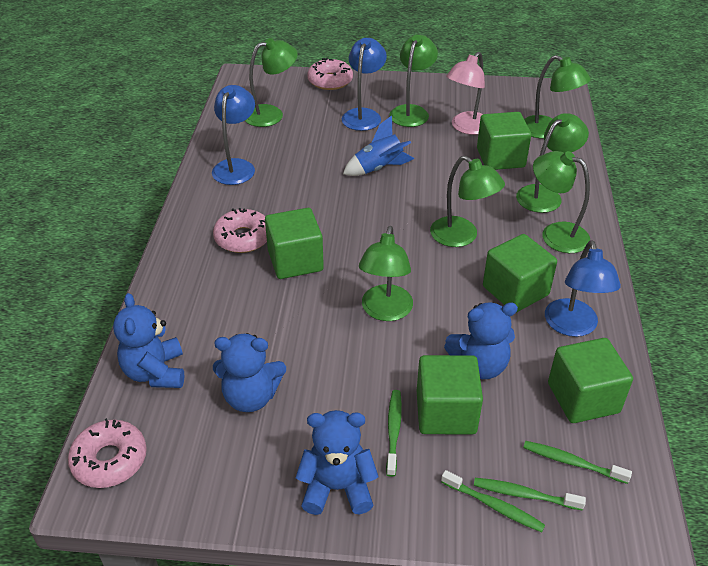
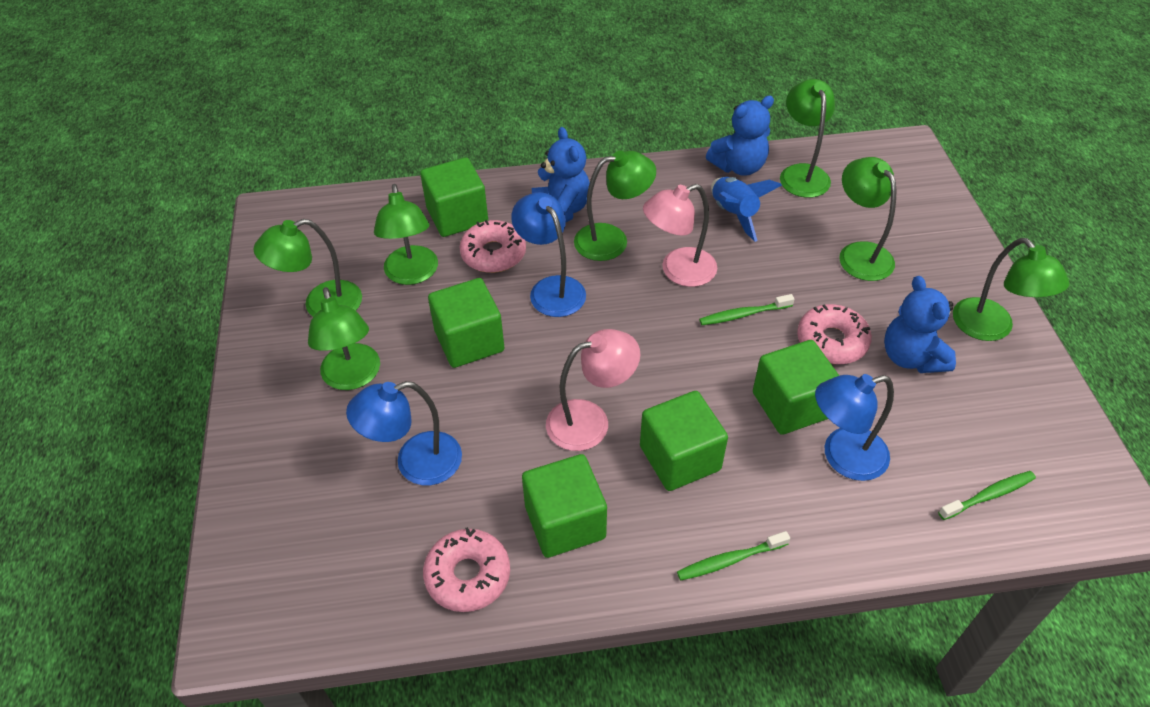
blue teddy bear: 4 -> 3
green toothbrush: 4 -> 3
pink lamp: 1 -> 2

